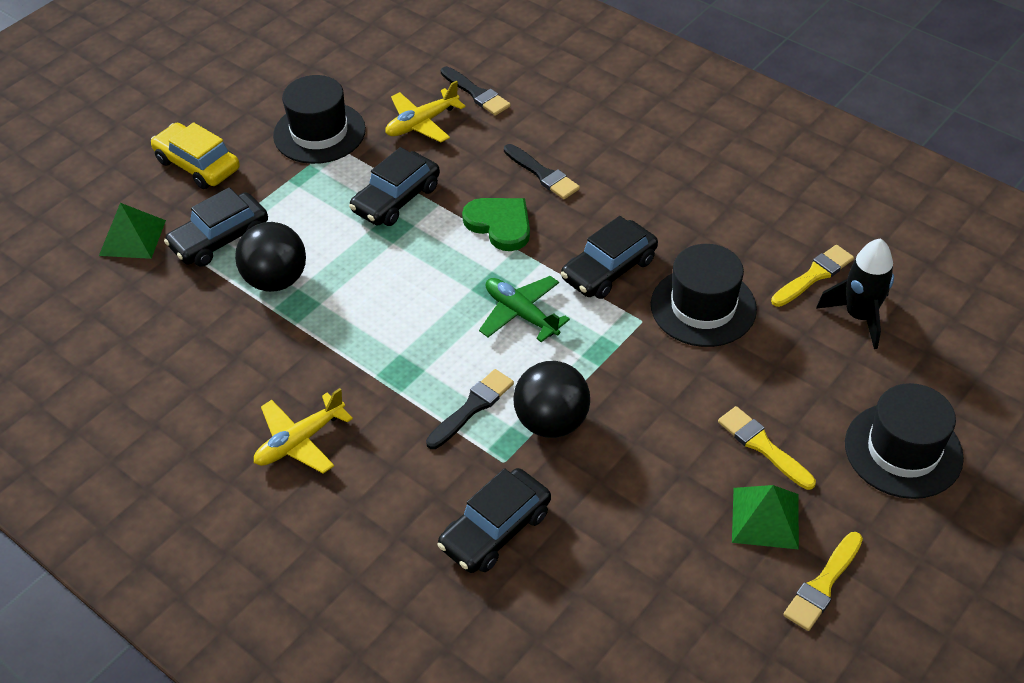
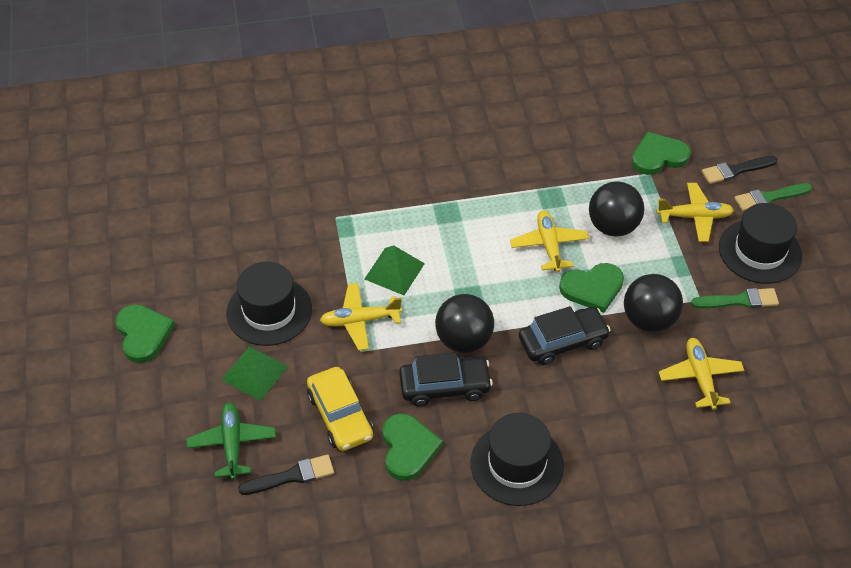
black ball: 2 -> 3
black brush: 3 -> 2
black car: 4 -> 2
black rocket: 1 -> 0
green brush: 0 -> 2
green heart: 1 -> 4
yellow brush: 3 -> 0
yellow plane: 2 -> 4

